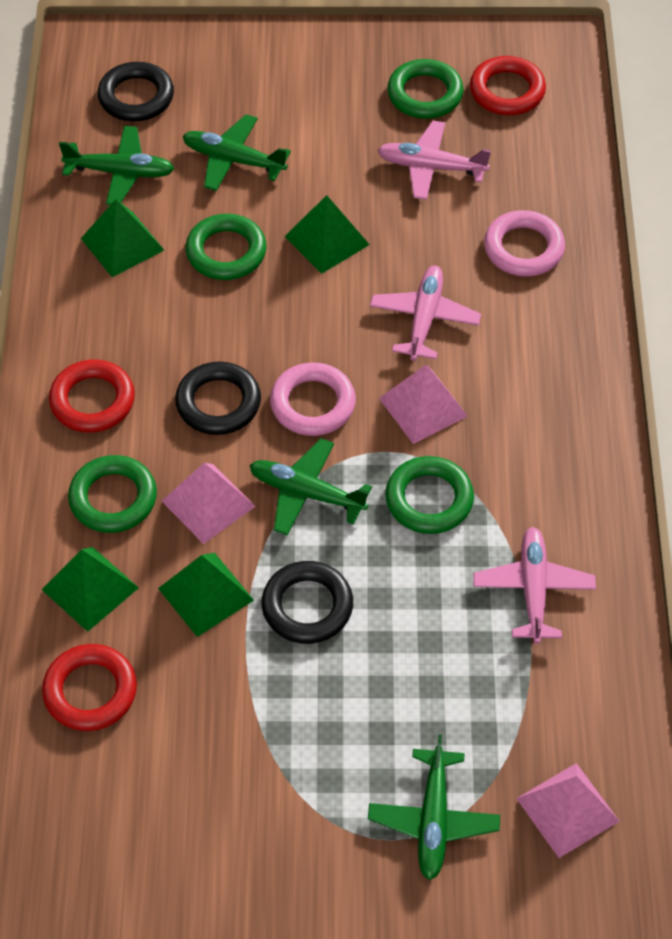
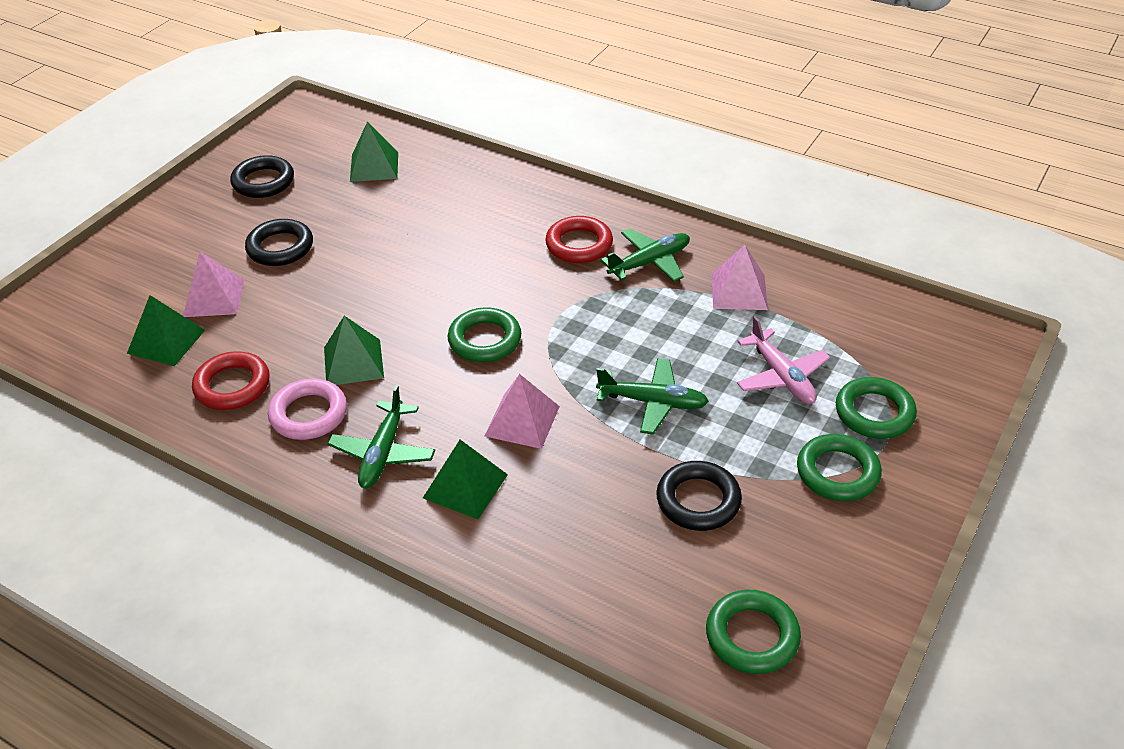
green plane: 4 -> 3
pink plane: 3 -> 1
pink ring: 2 -> 1
red ring: 3 -> 2

